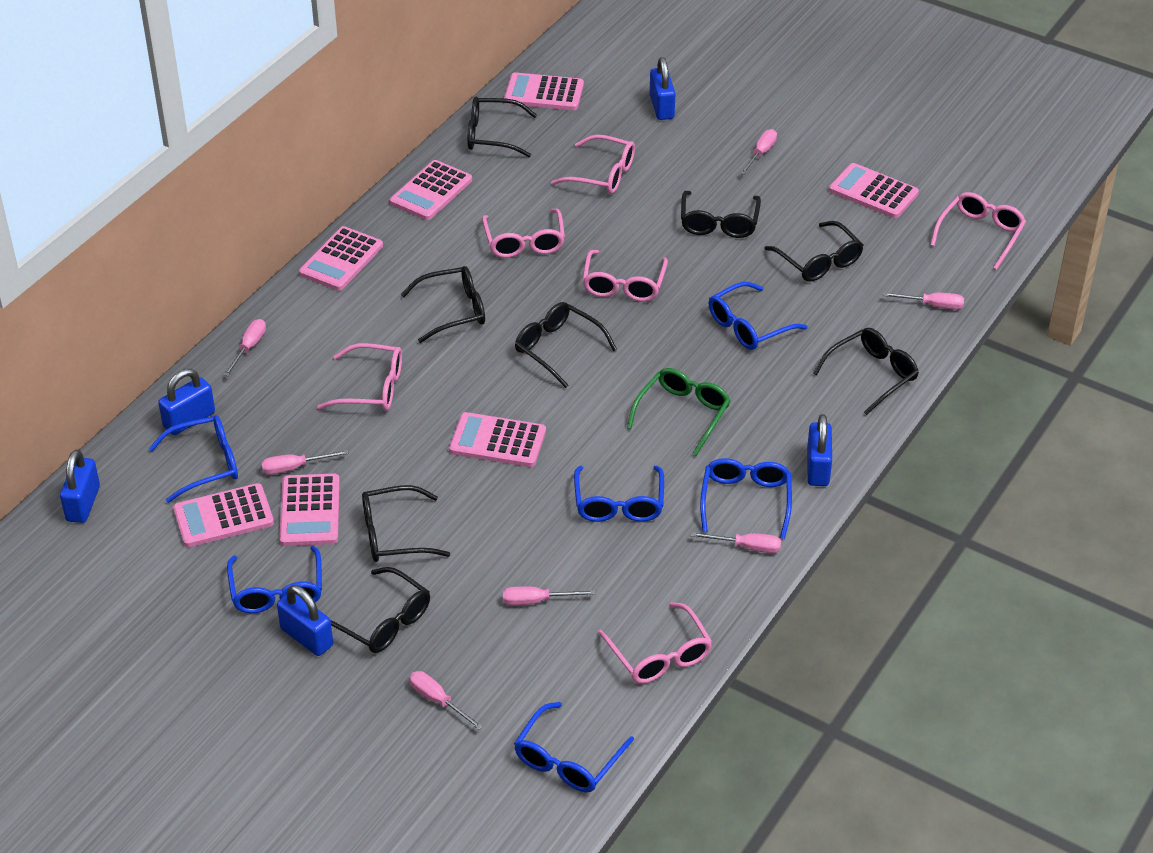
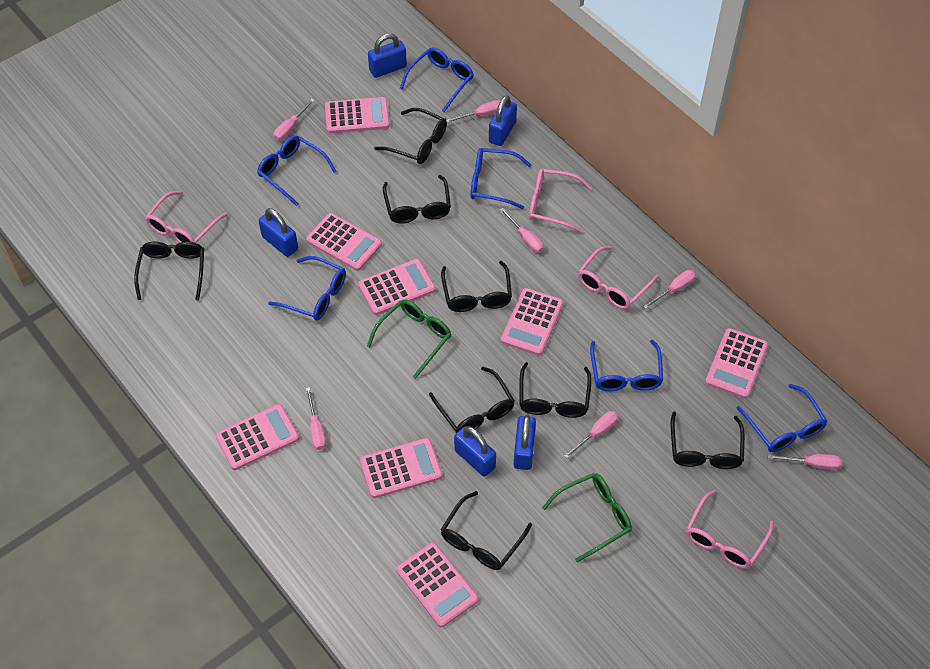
green glasses: 1 -> 2
pink calculator: 7 -> 8
pink glasses: 6 -> 4

